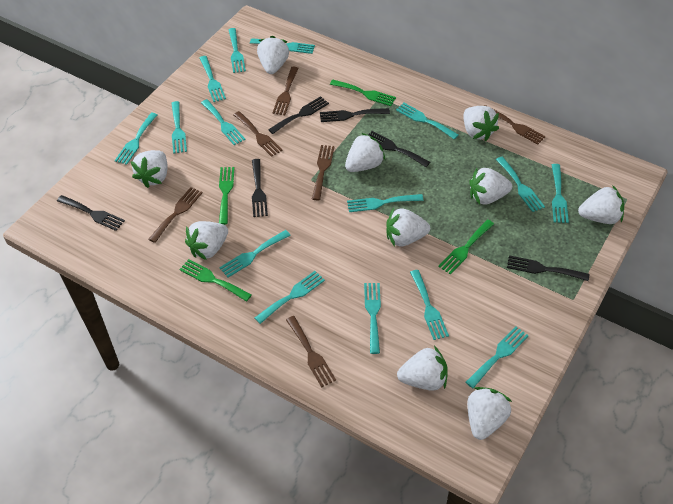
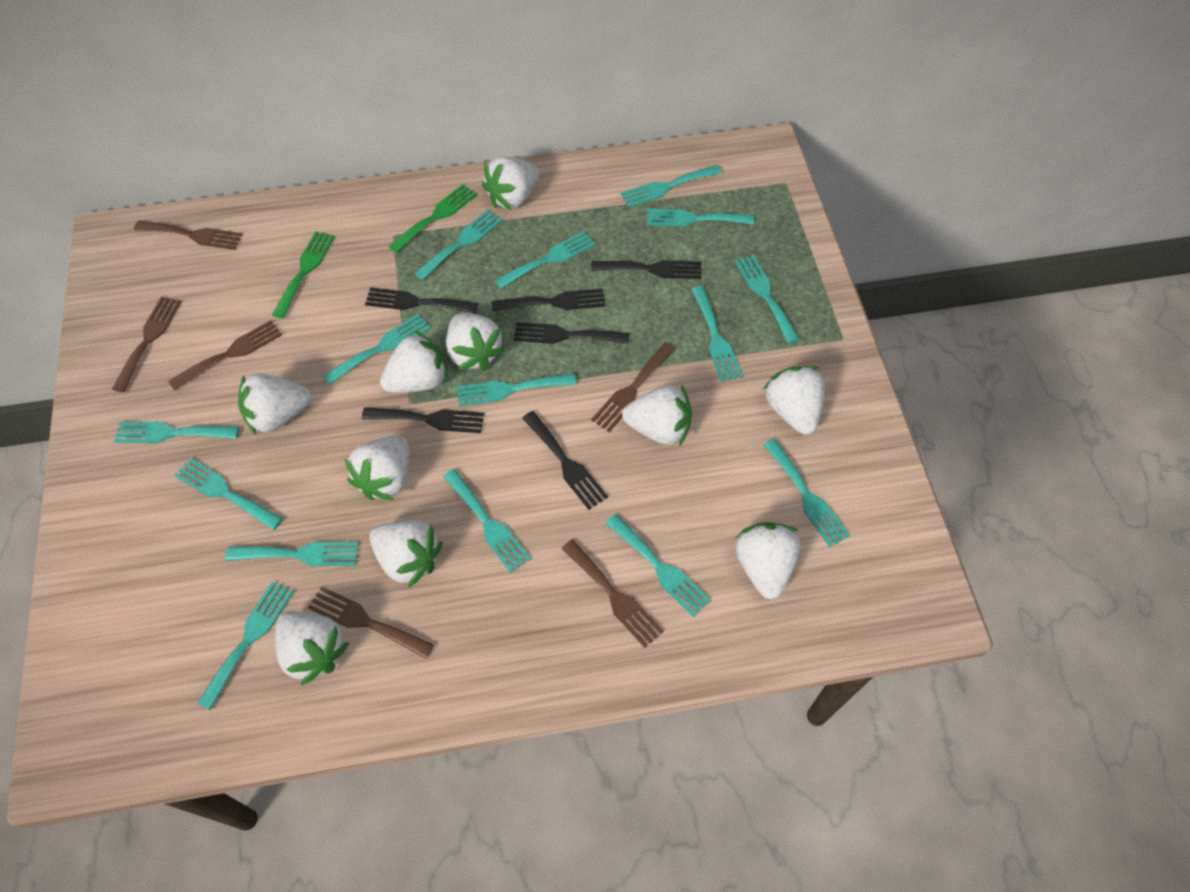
green fork: 4 -> 2

